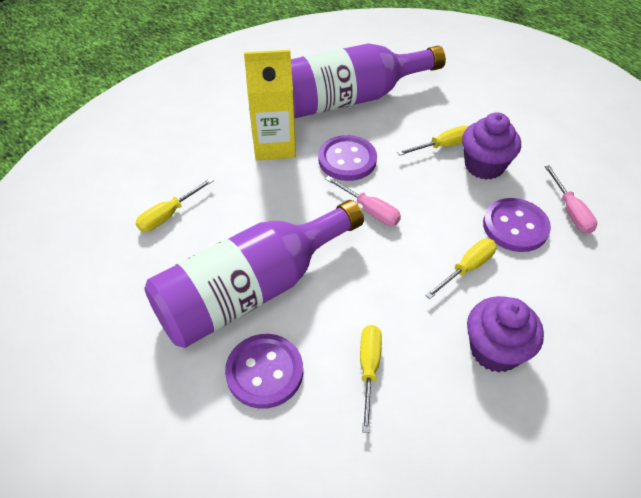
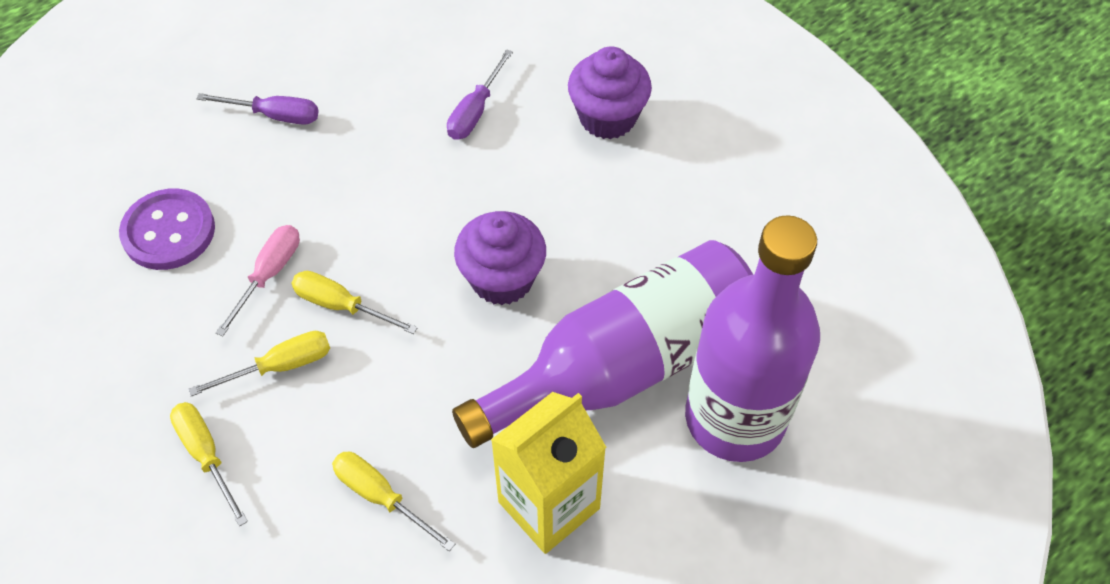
pink screwdriver: 2 -> 1
purple button: 3 -> 1
purple screwdriver: 0 -> 2

